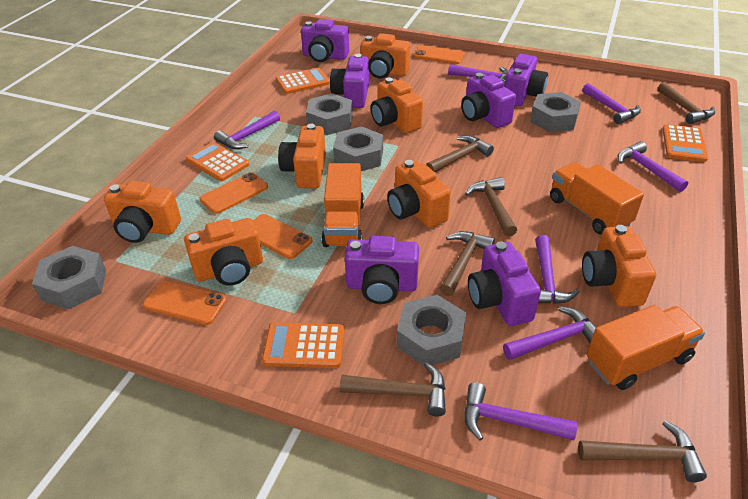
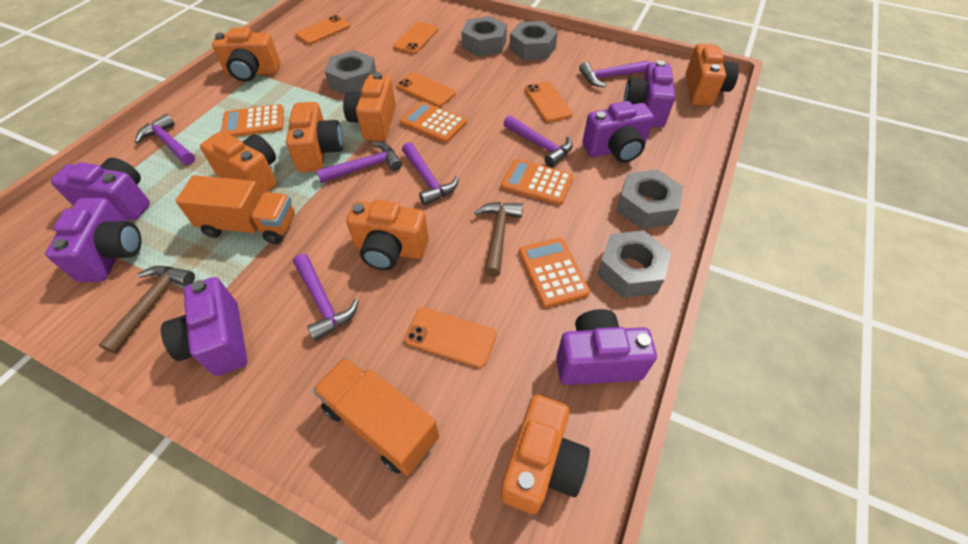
brown hammer: 6 -> 2
orange phone: 4 -> 5
orange truck: 3 -> 2
purple hammer: 7 -> 6

